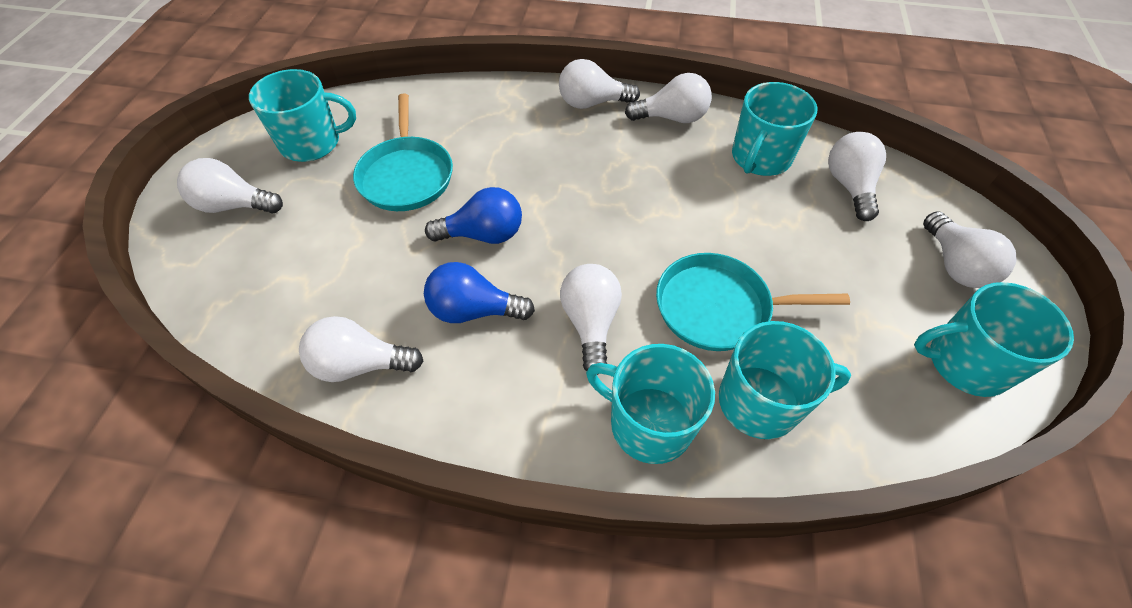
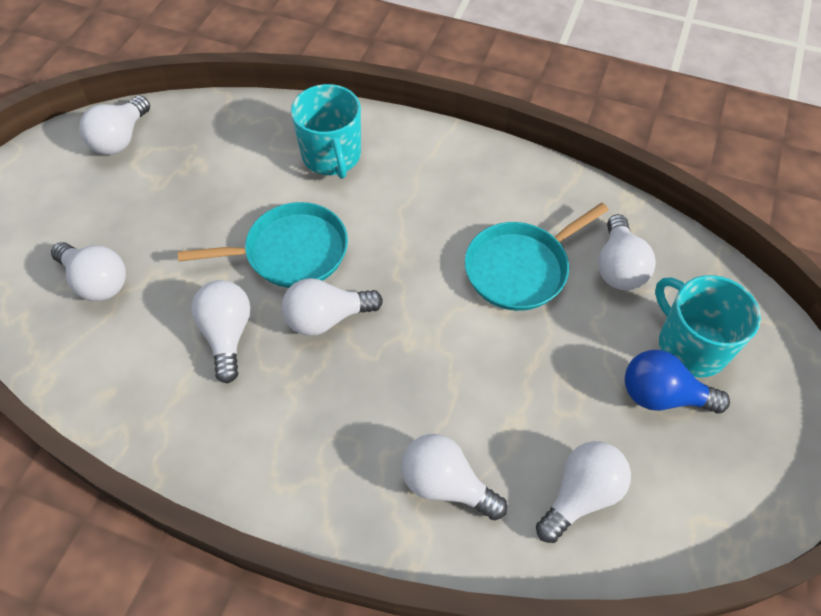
blue light bulb: 2 -> 1
turquoise mug: 5 -> 2

